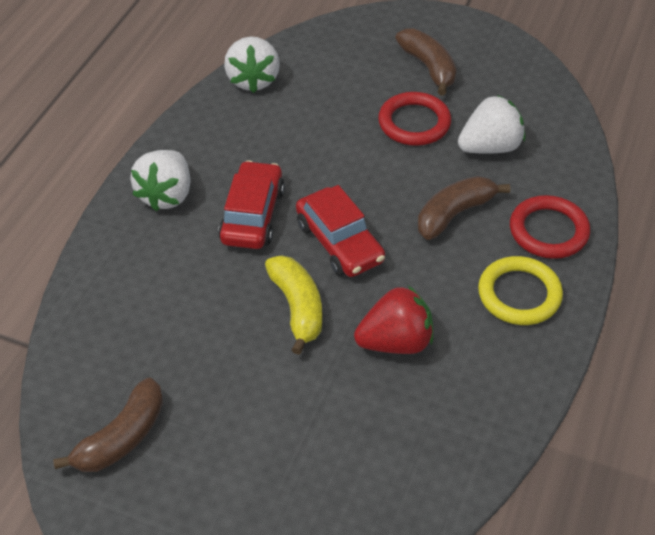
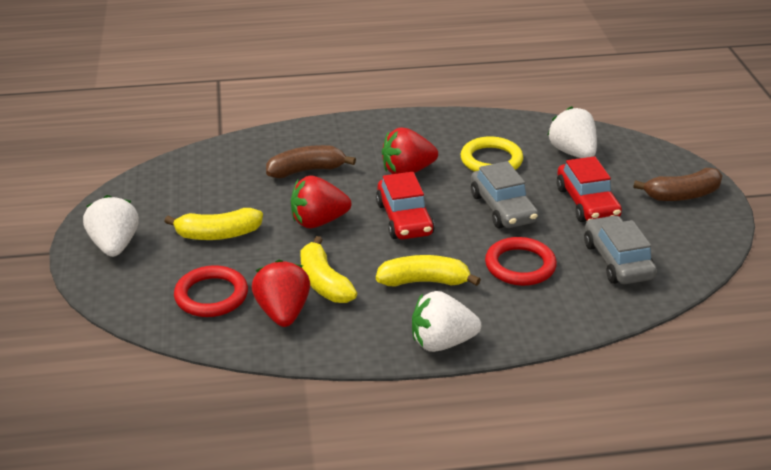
brown banana: 3 -> 2
grey car: 0 -> 2
red strawberry: 1 -> 3
yellow banana: 1 -> 3

